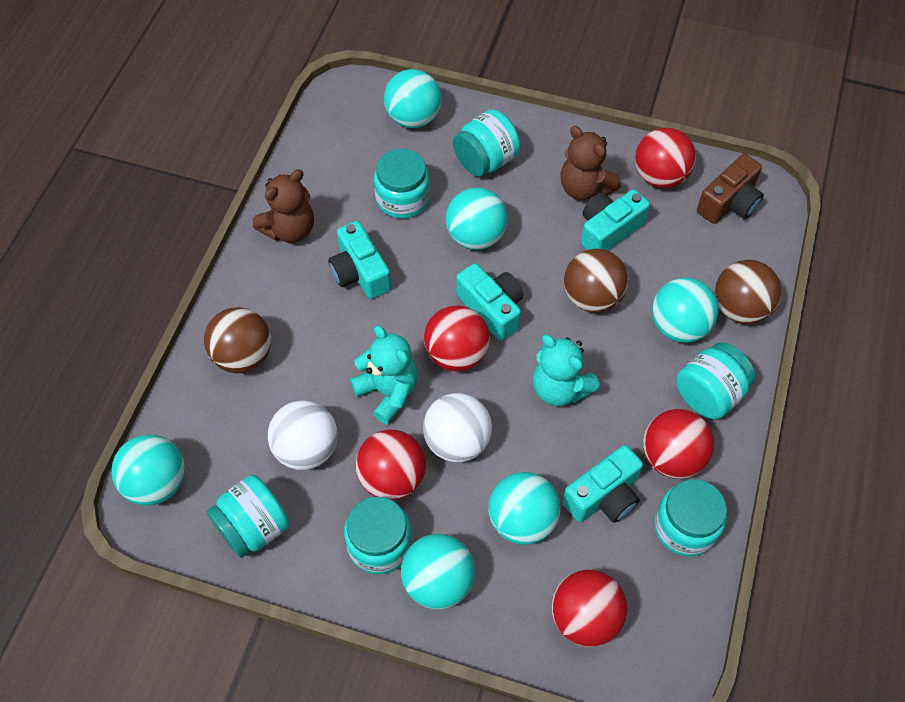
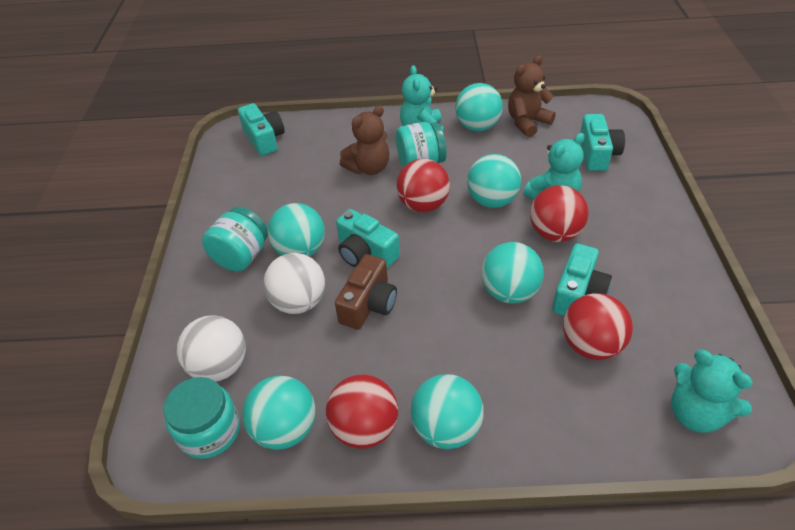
brown ball: 3 -> 0
red ball: 5 -> 4
turquoise jar: 6 -> 3
turquoise teddy bear: 2 -> 3

